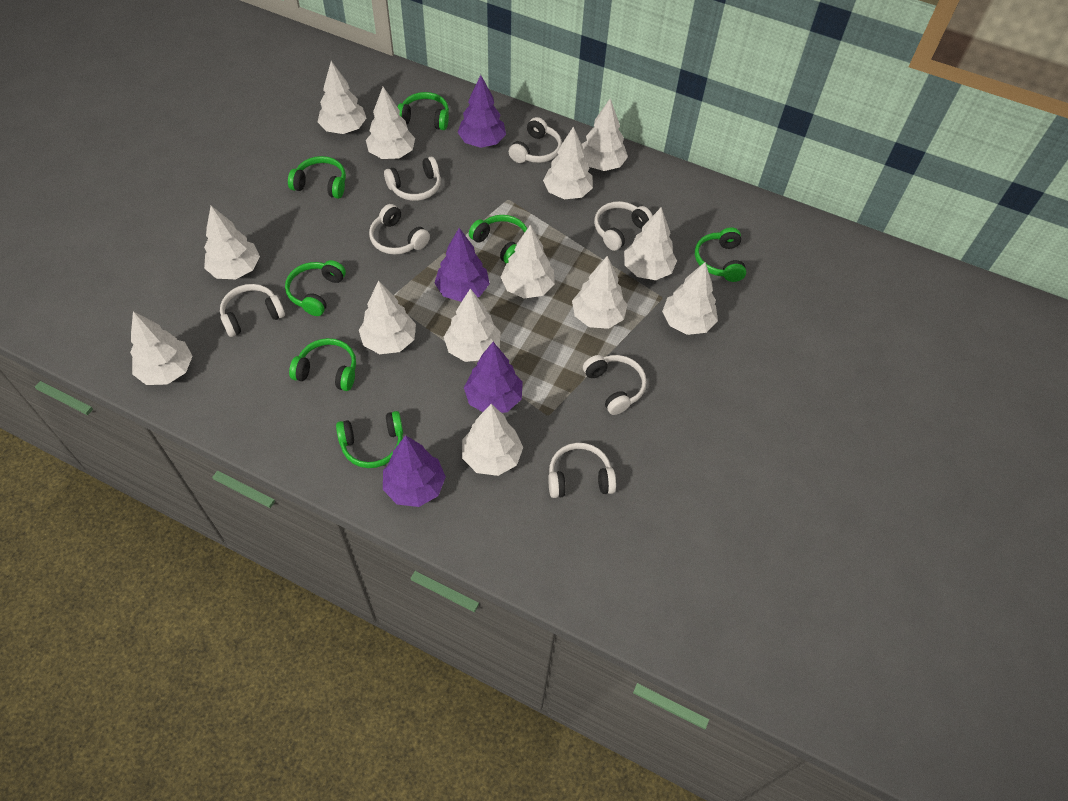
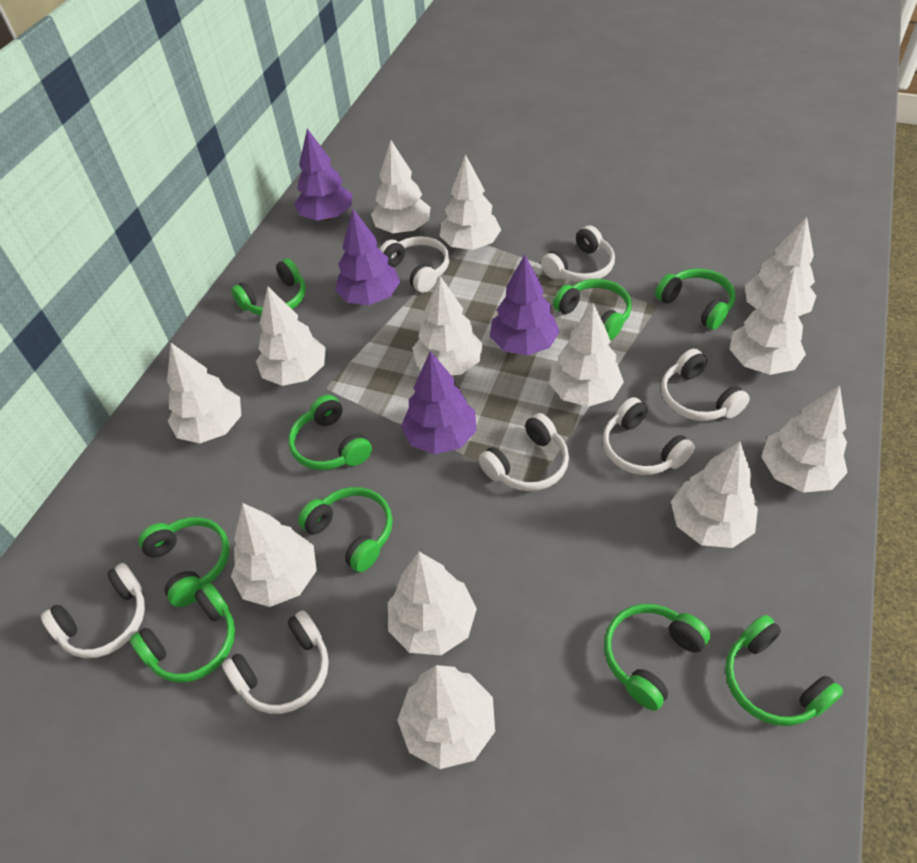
green headphones: 7 -> 9

